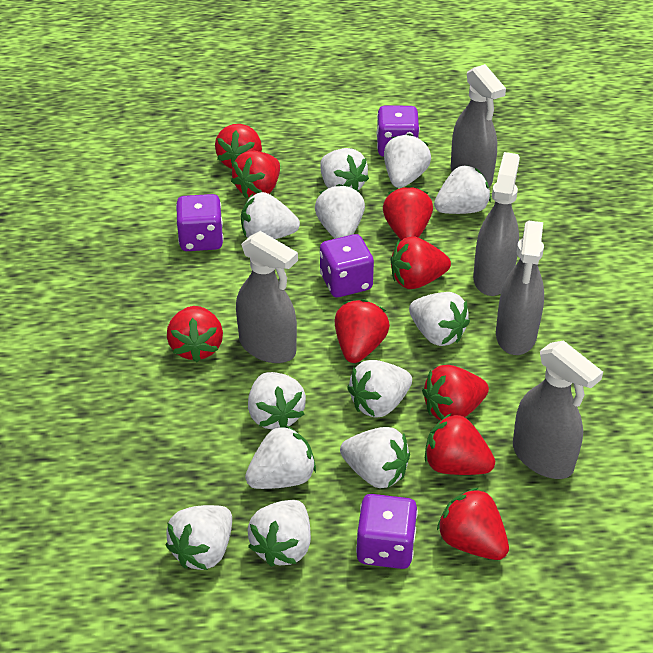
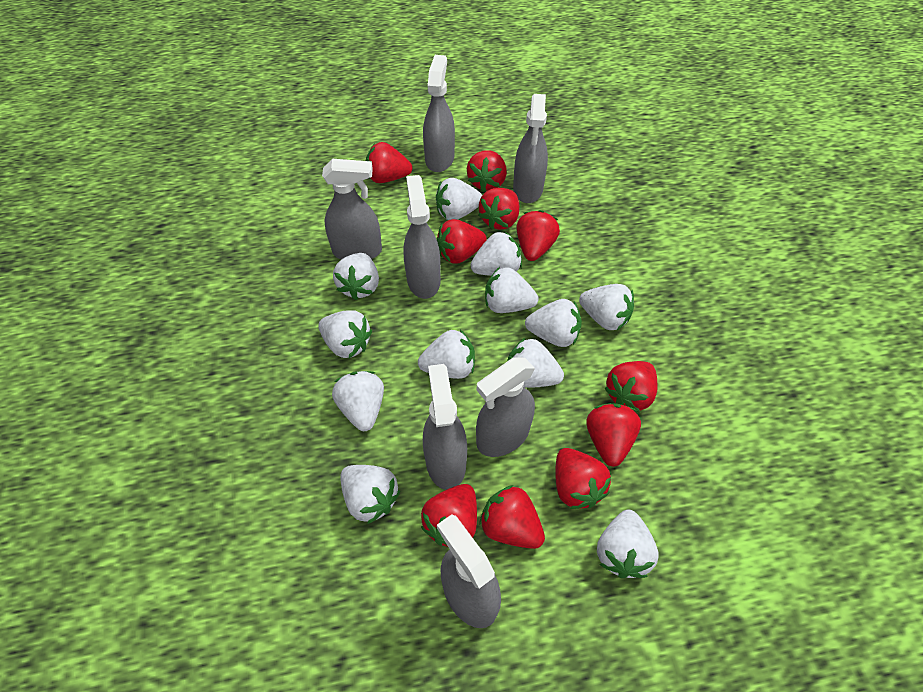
grey spray bottle: 5 -> 7
purple dice: 4 -> 0
red strawberry: 9 -> 10

